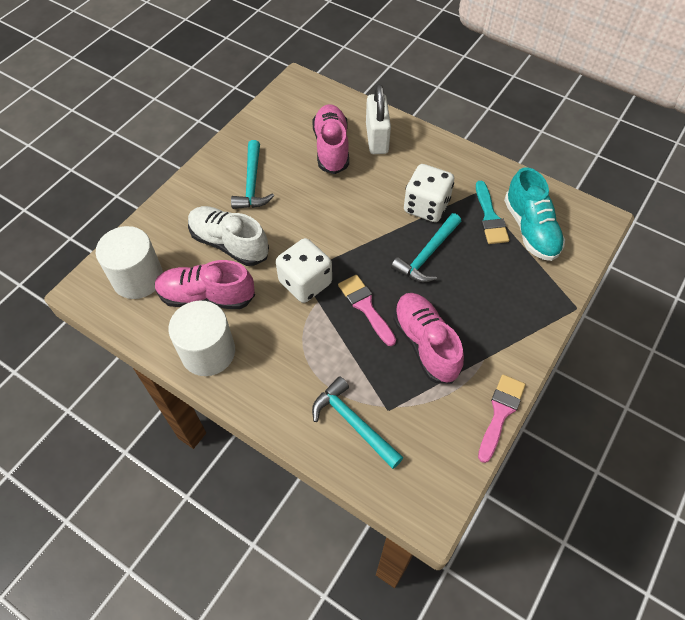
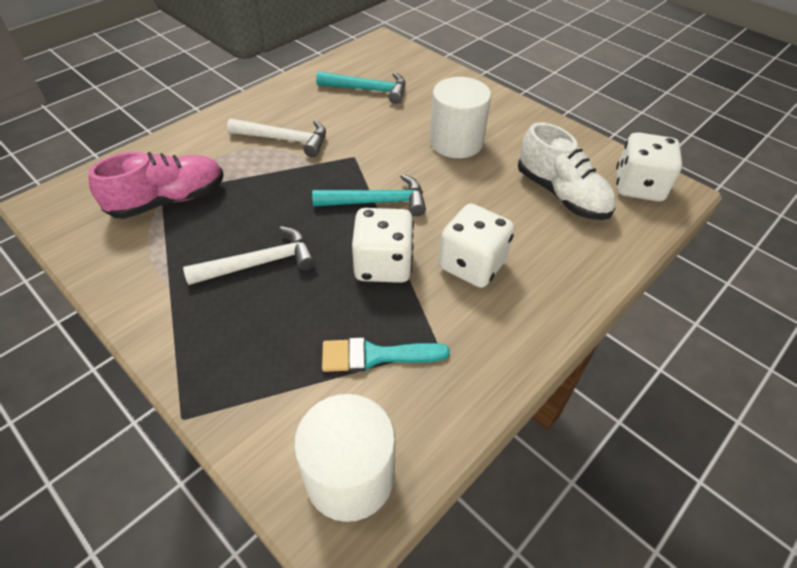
pink brush: 2 -> 0
pink shoe: 3 -> 1
turquoise hammer: 3 -> 2
turquoise shoe: 1 -> 0
white dice: 2 -> 3
white hammer: 0 -> 2
white padlock: 1 -> 0

